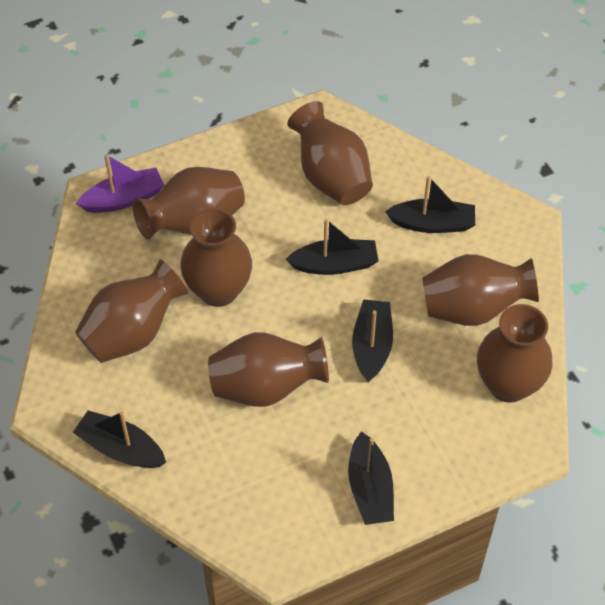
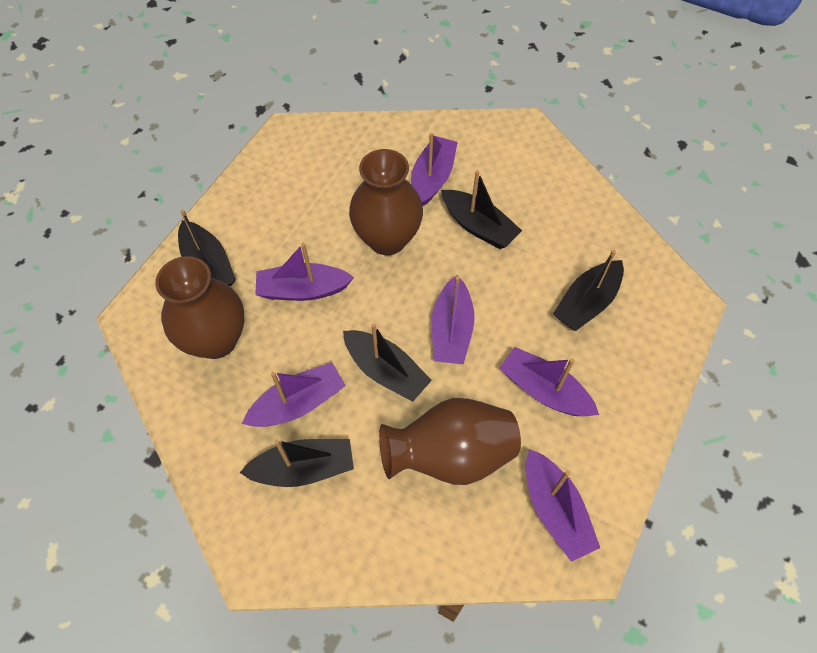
brown vase: 7 -> 3
purple boat: 1 -> 6

